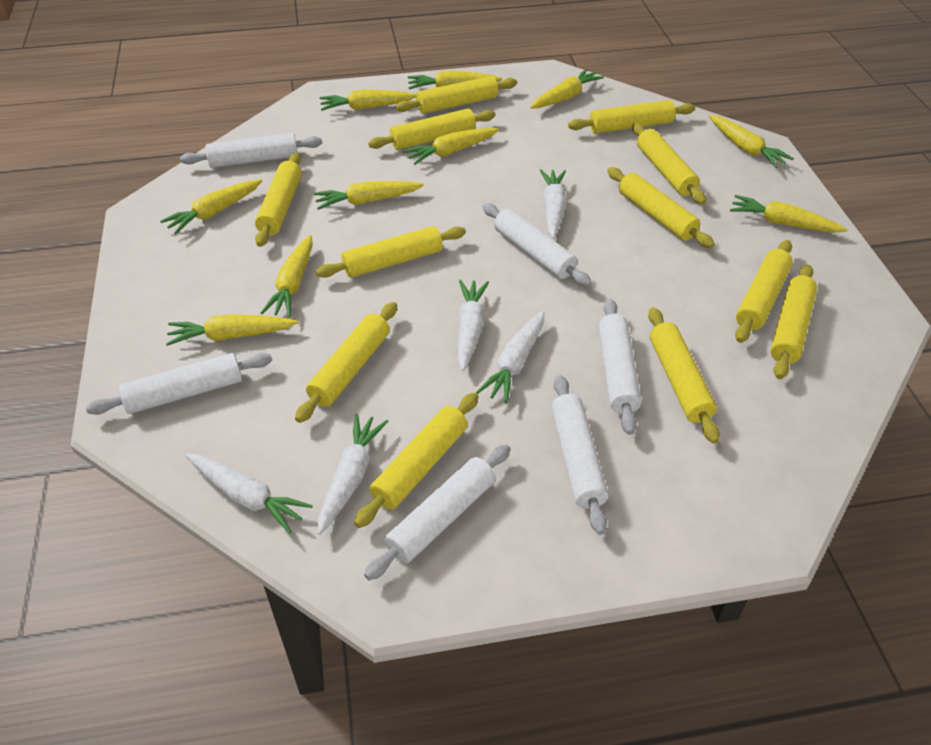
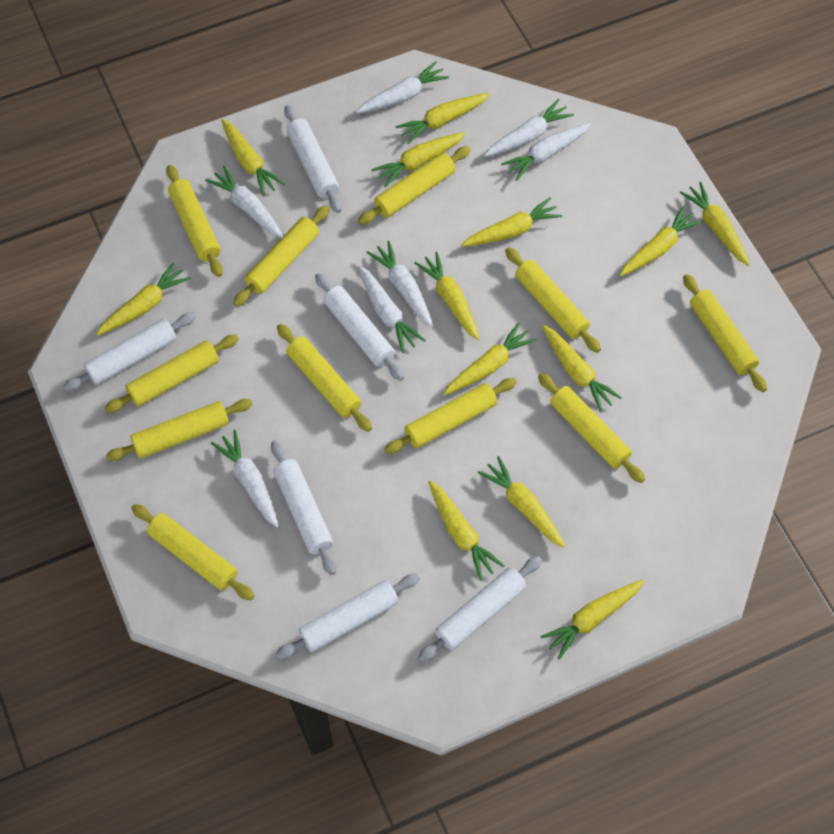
white carrot: 5 -> 7
yellow carrot: 10 -> 13
yellow rolling pin: 12 -> 11

